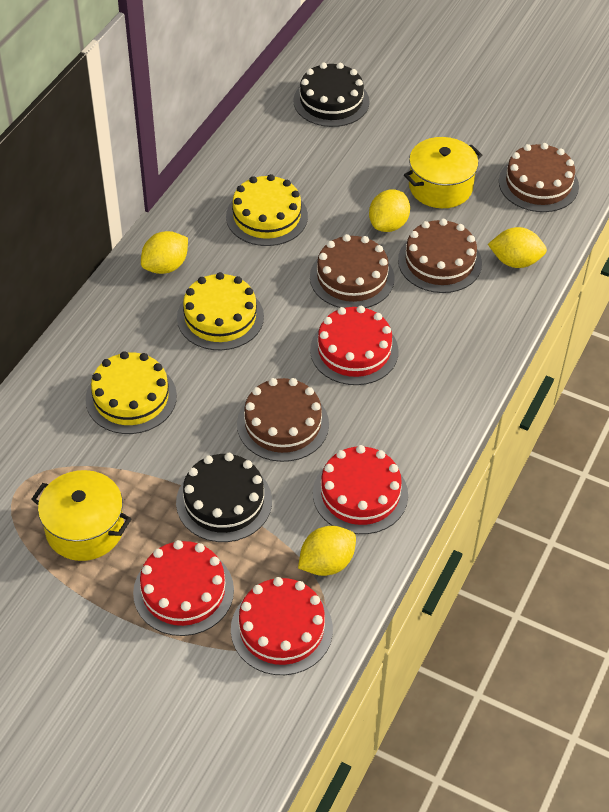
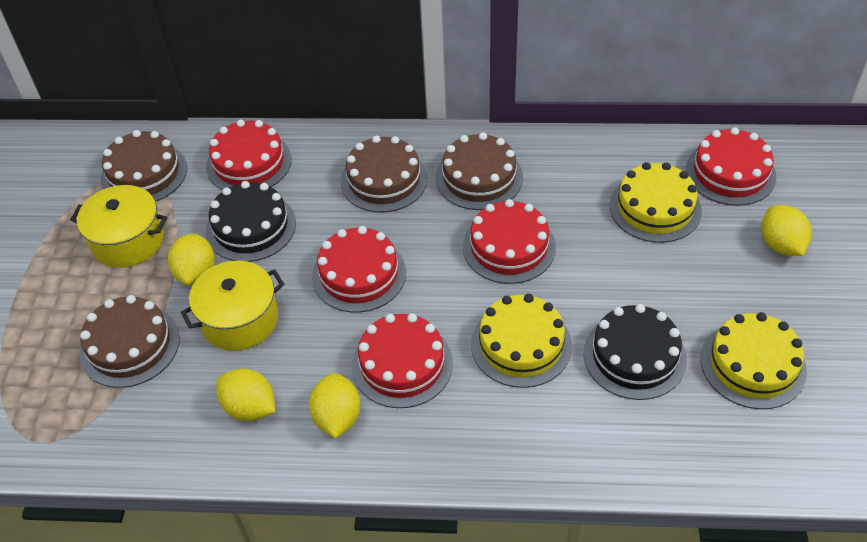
red cake: 4 -> 5

